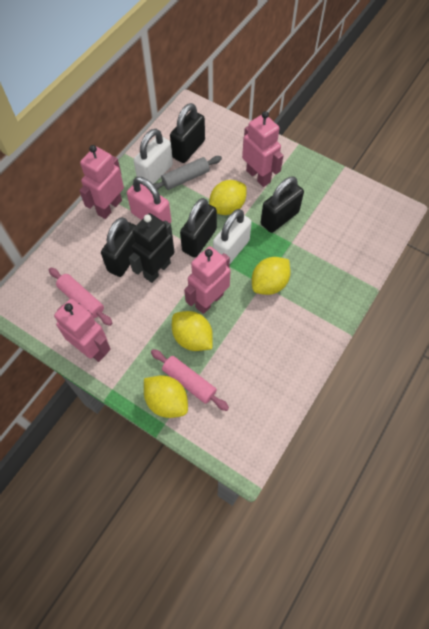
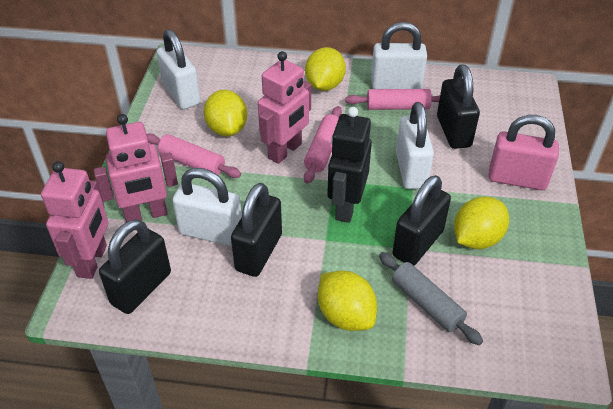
pink robot: 4 -> 3
pink rolling pin: 2 -> 3
white padlock: 2 -> 4

